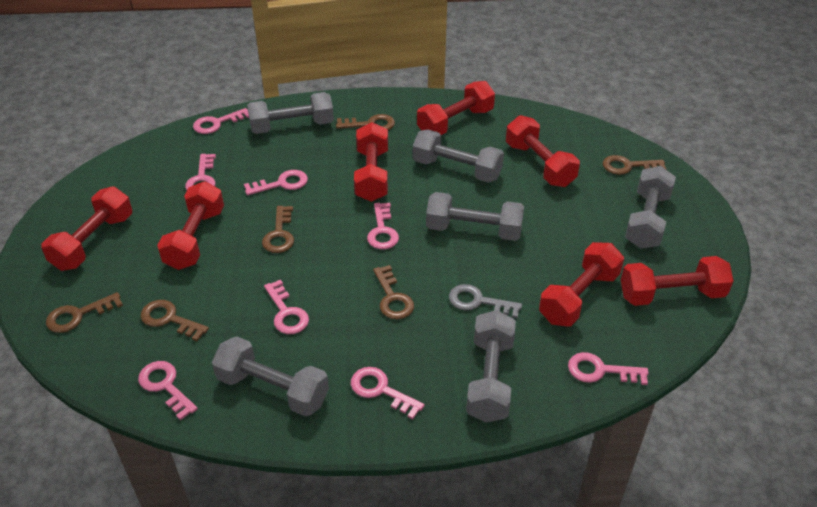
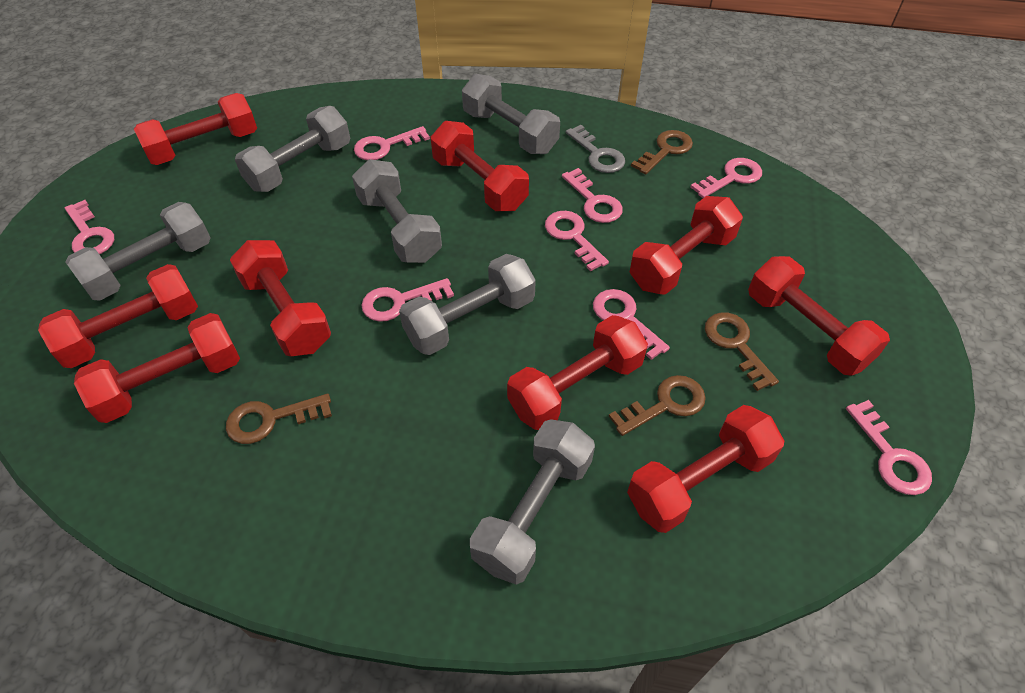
brown key: 6 -> 4
red dumbbell: 7 -> 9

